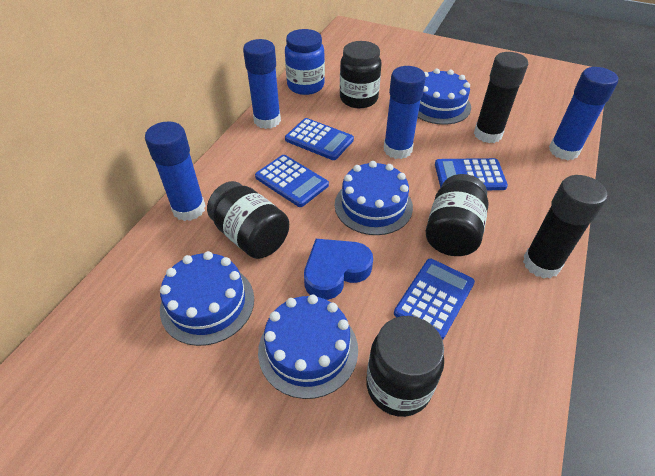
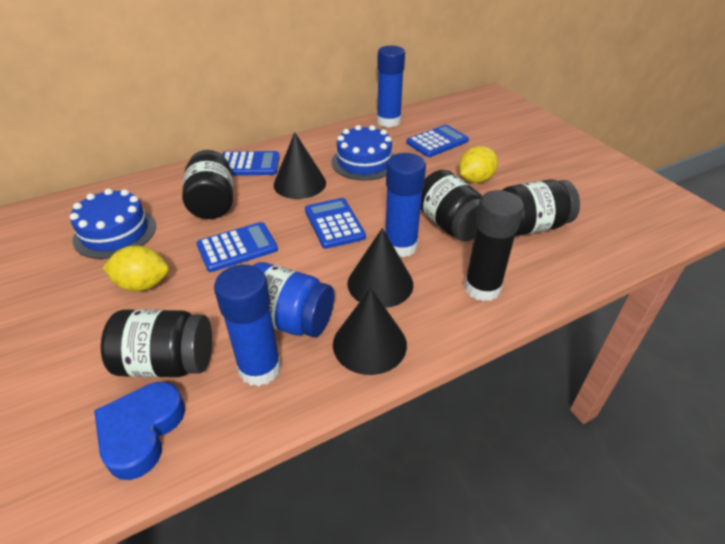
black cone: 0 -> 3
black glue stick: 2 -> 1
blue cake: 4 -> 2
blue glue stick: 4 -> 3
yellow lemon: 0 -> 2

